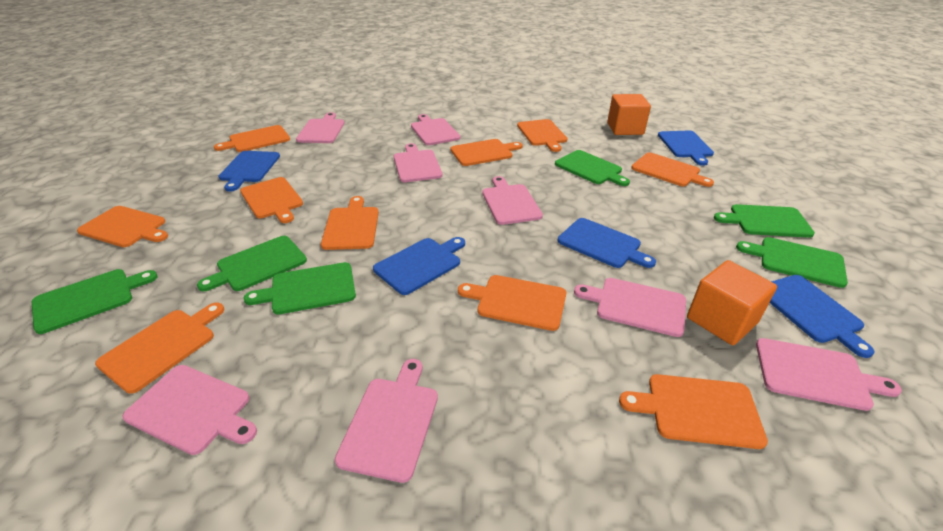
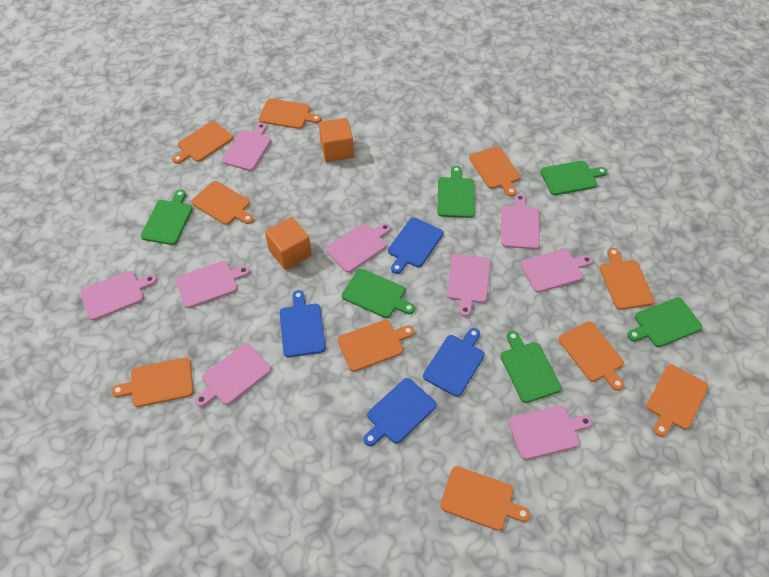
blue cutting board: 5 -> 4
pink cutting board: 8 -> 9

